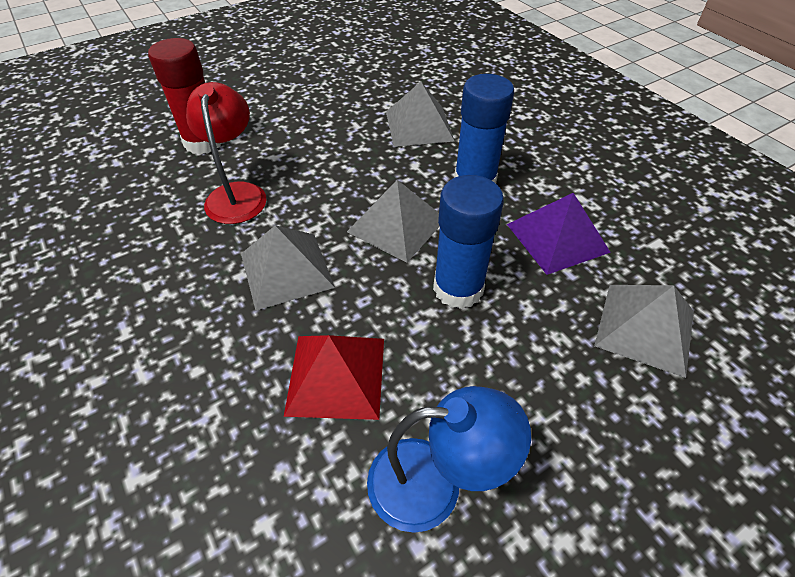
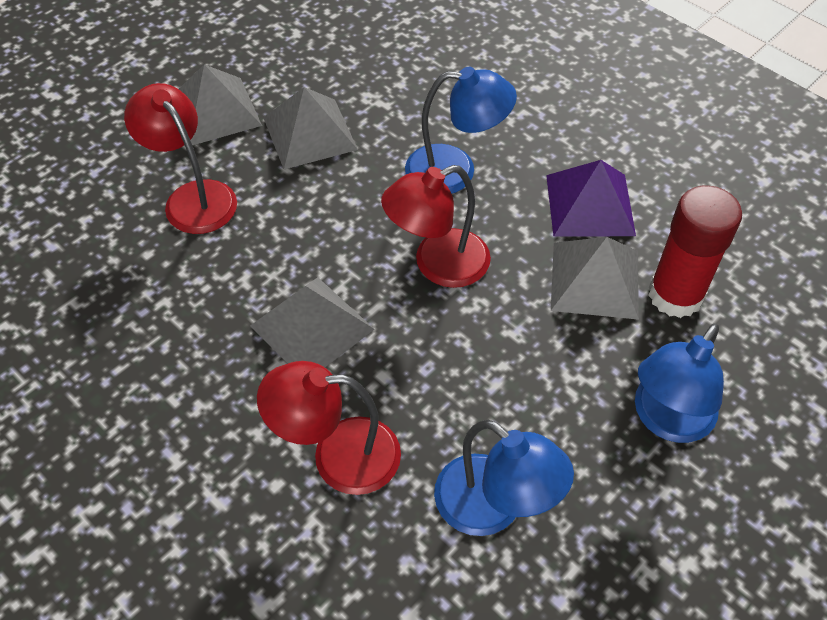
blue glue stick: 2 -> 0
blue lamp: 1 -> 3
red lamp: 1 -> 3
red pyramid: 1 -> 0

